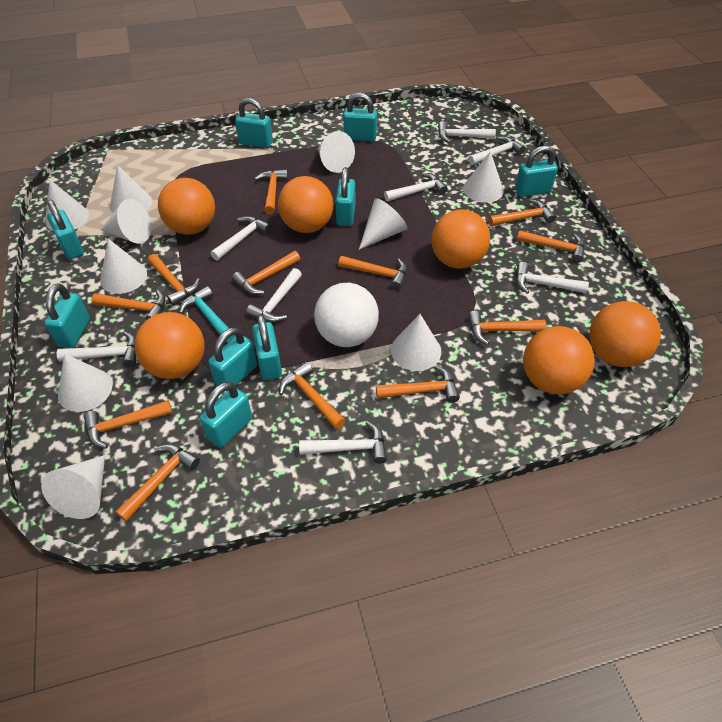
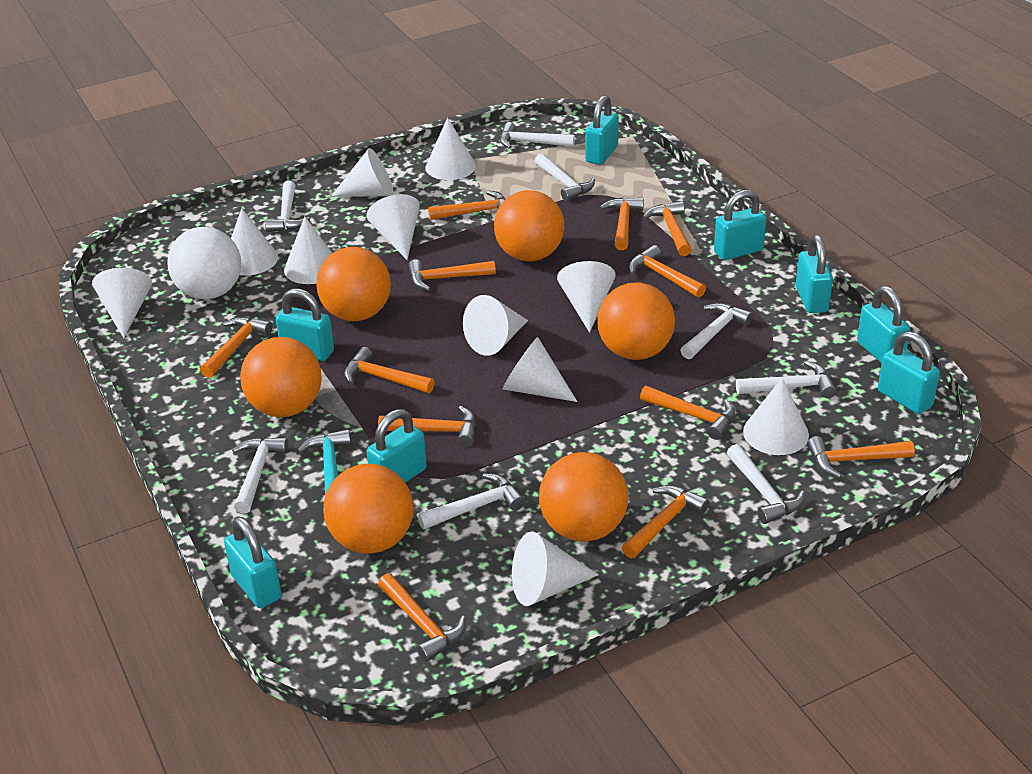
turquoise padlock: 9 -> 8
white cone: 10 -> 11

